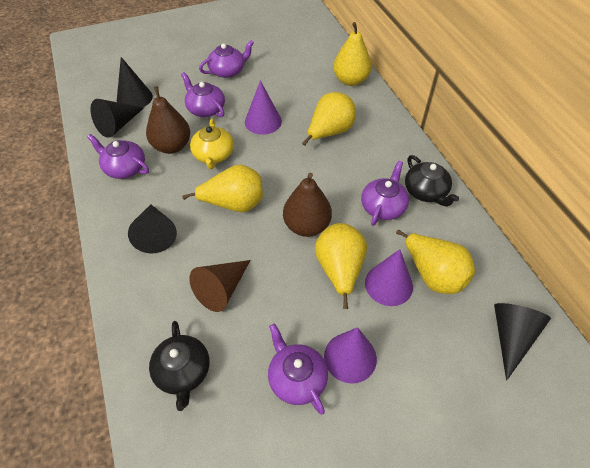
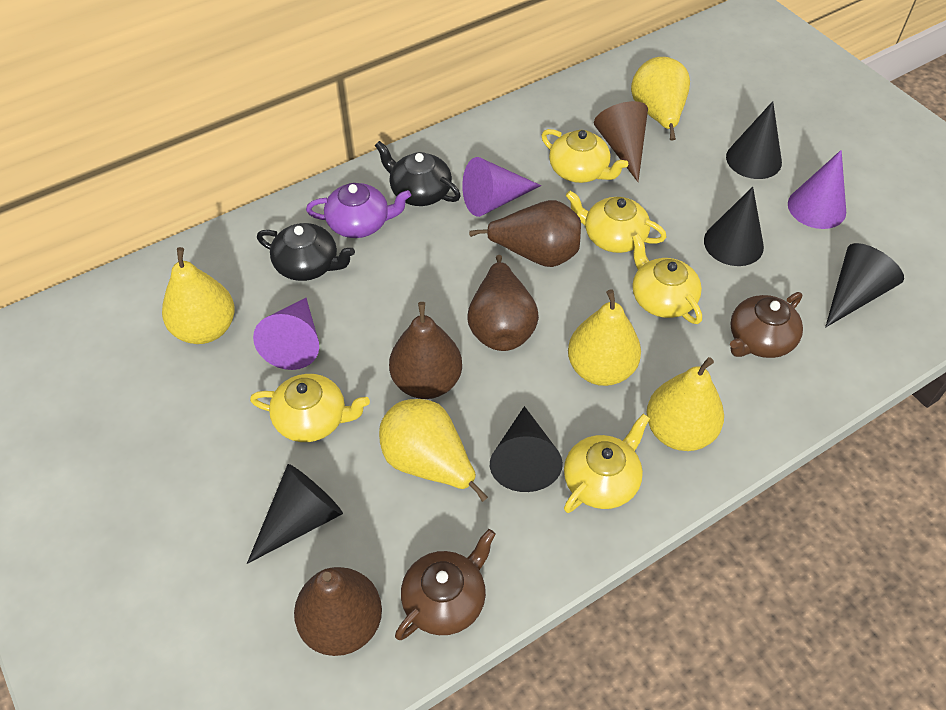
black cone: 4 -> 5
brown pear: 2 -> 4
brown teapot: 0 -> 2
purple teapot: 5 -> 1
yellow teapot: 1 -> 5

